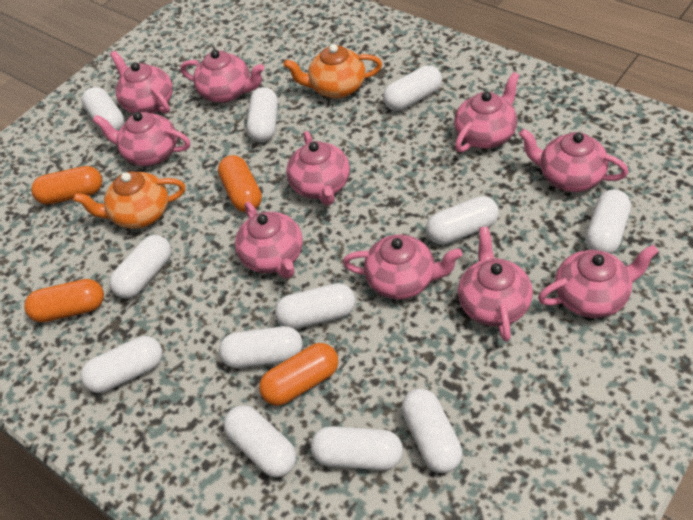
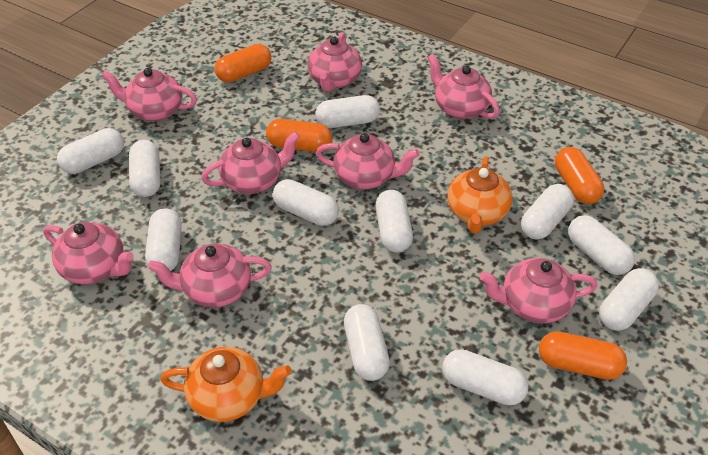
pink teapot: 10 -> 8
white capsule: 12 -> 11

